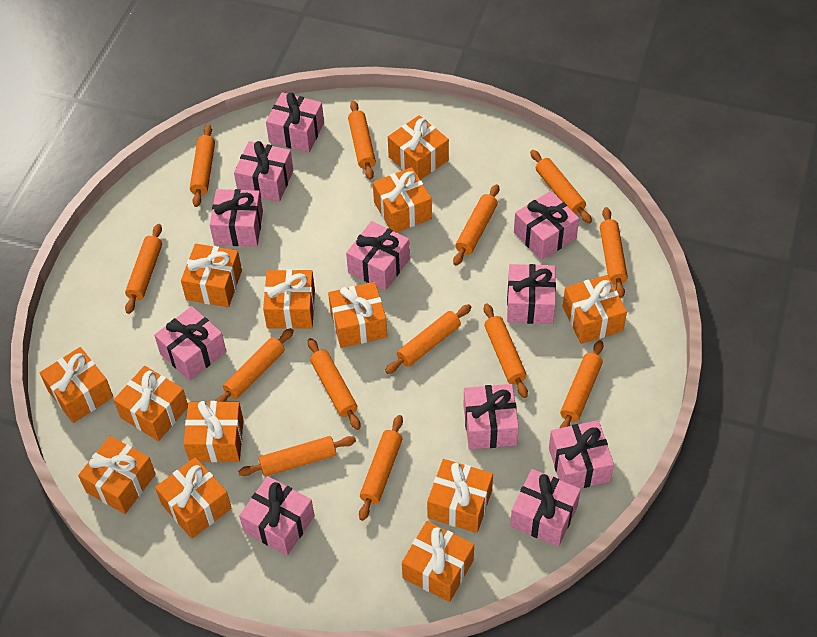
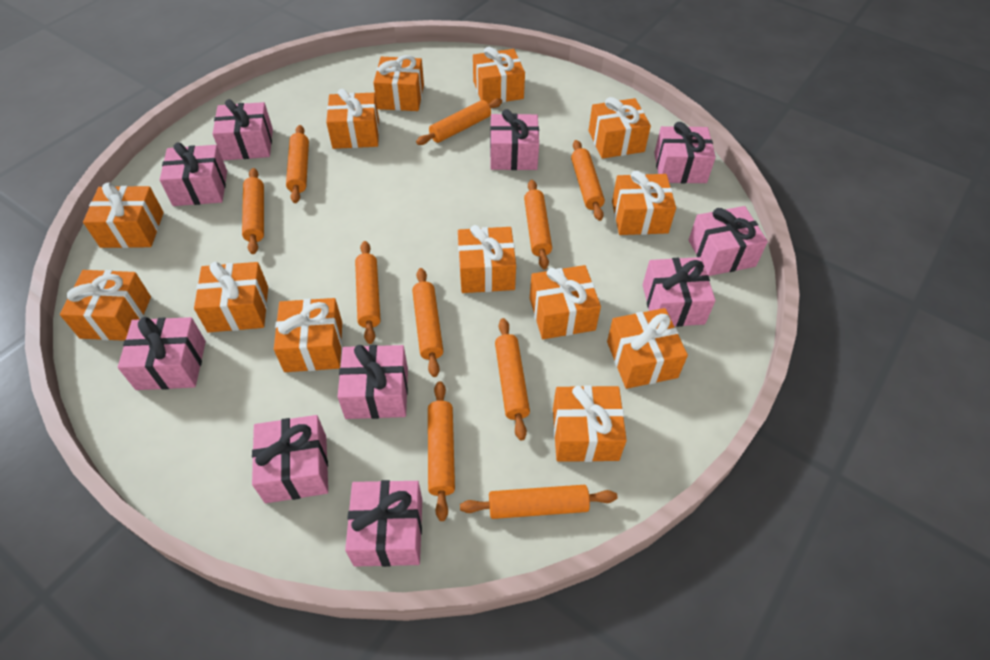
orange rolling pin: 13 -> 10
pink gift: 11 -> 10

